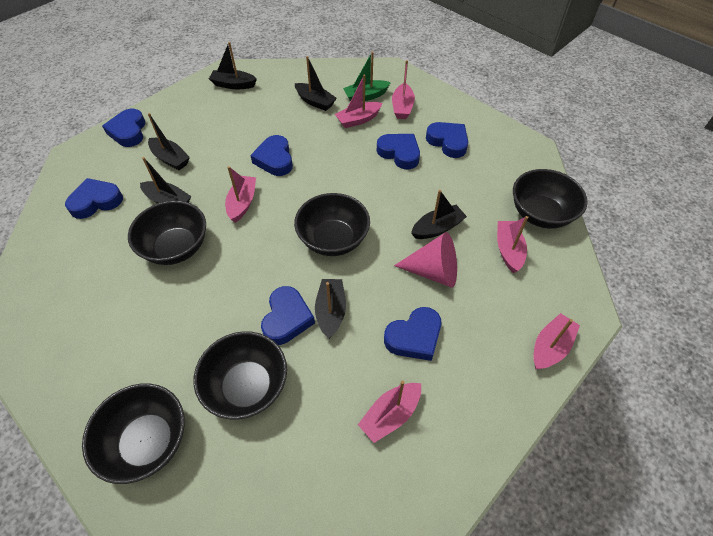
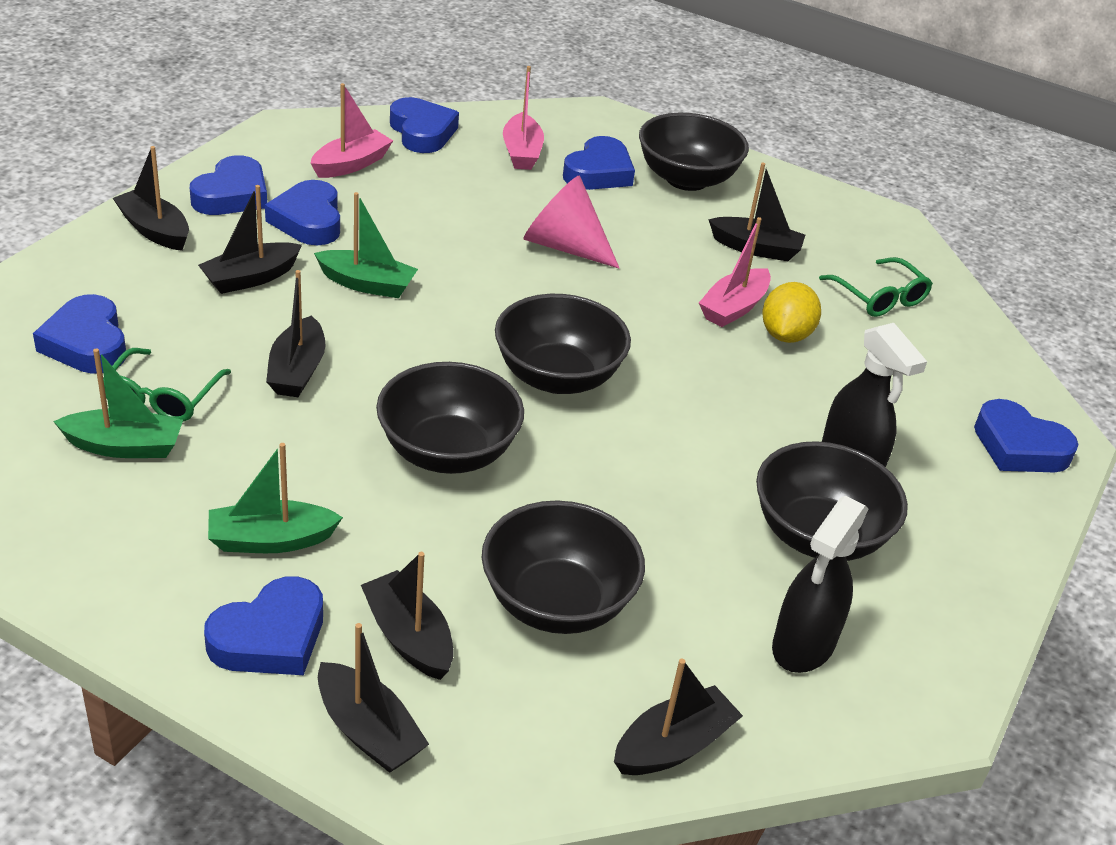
black boat: 6 -> 7
black spray bottle: 0 -> 2
green boat: 1 -> 3
green glasses: 0 -> 2
pink boat: 6 -> 3
yellow lemon: 0 -> 1

